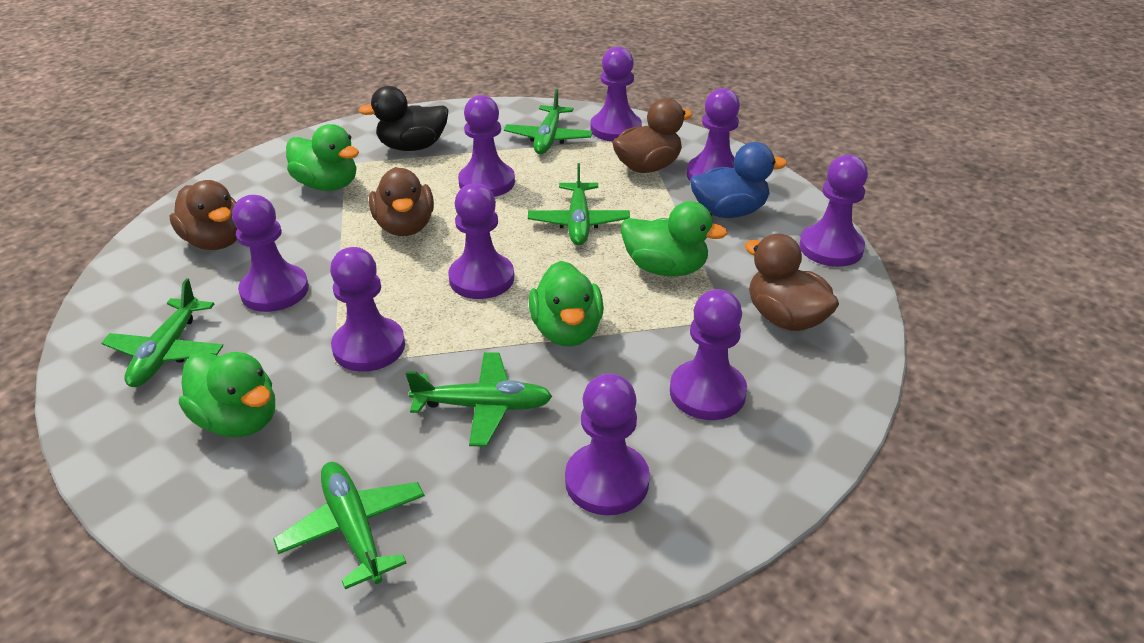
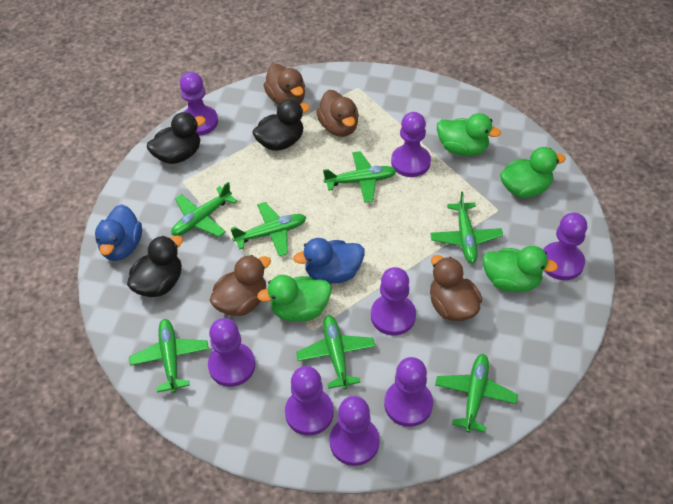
black duck: 1 -> 3
blue duck: 1 -> 2
green plane: 5 -> 7
purple pawn: 9 -> 8

